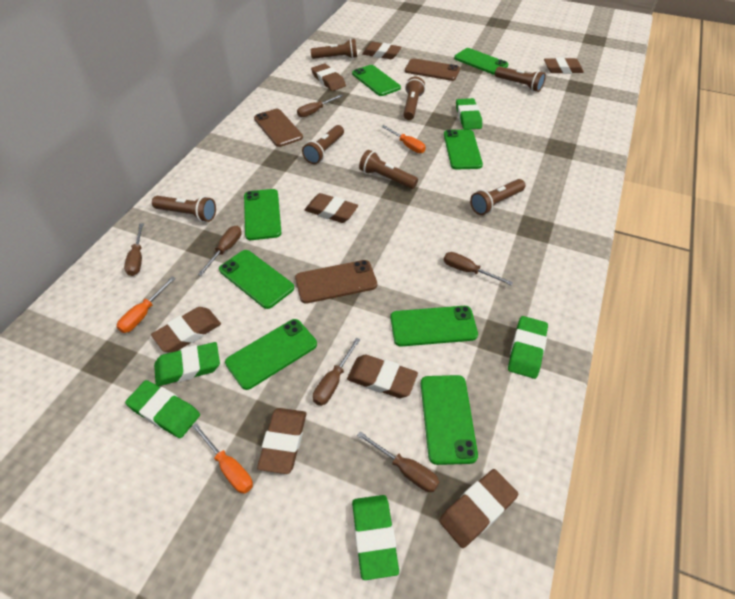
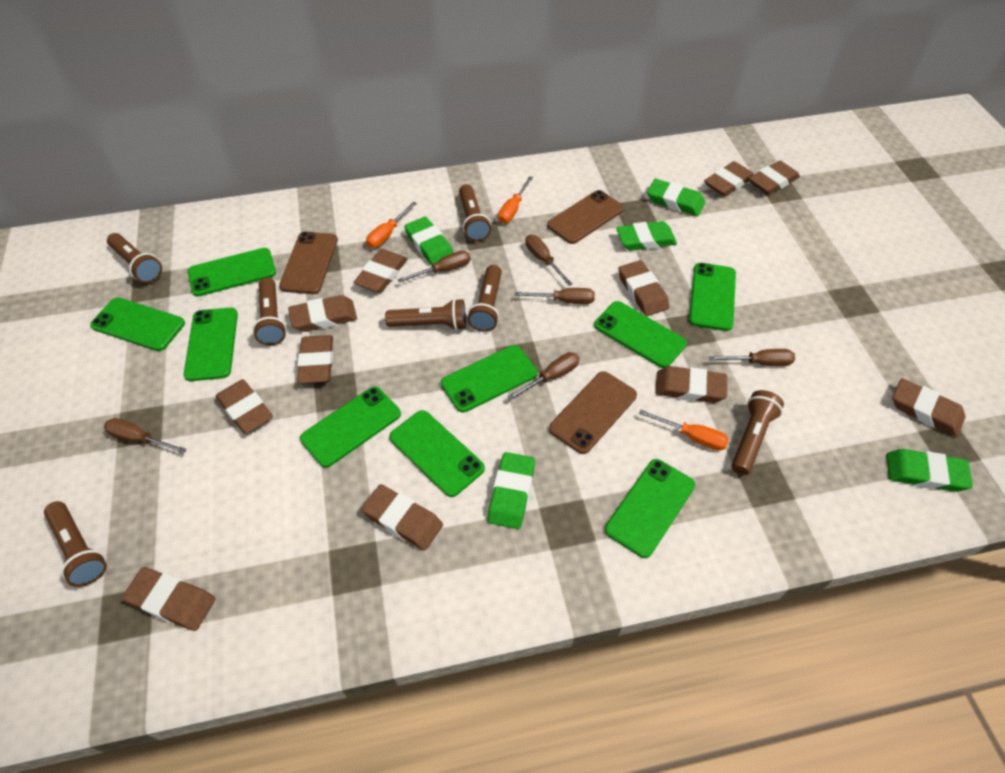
brown eraser: 8 -> 11
green phone: 8 -> 9

